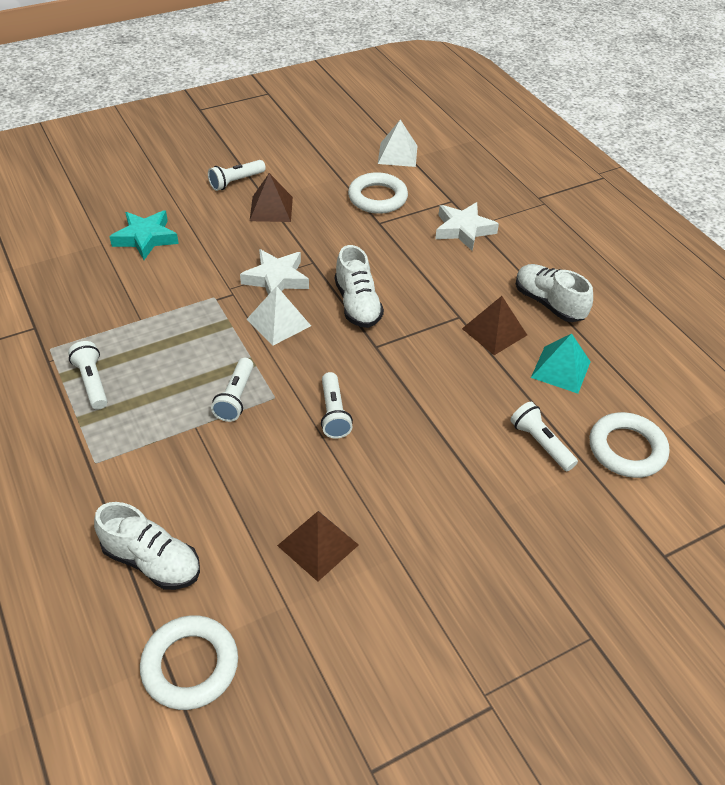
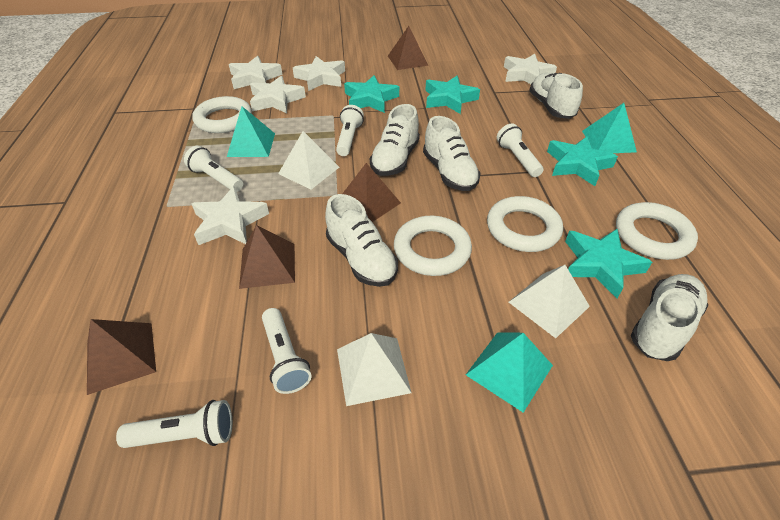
brown pyramid: 3 -> 4
turquoise pyramid: 1 -> 3
turquoise star: 1 -> 4
white pyramid: 2 -> 3
white ring: 3 -> 4
white shoe: 3 -> 5
white star: 2 -> 5

